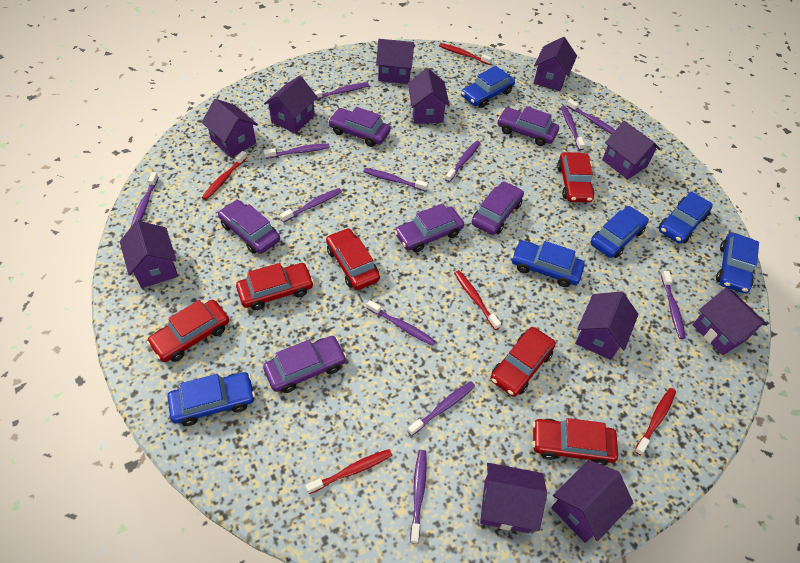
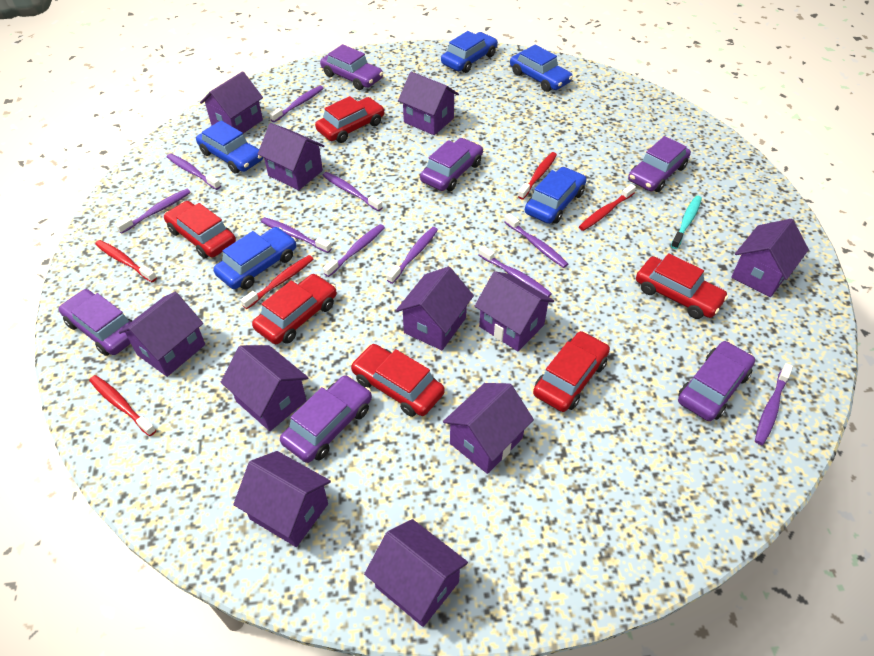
blue car: 6 -> 5
purple toothbrush: 12 -> 10
turquoise toothbrush: 0 -> 1

